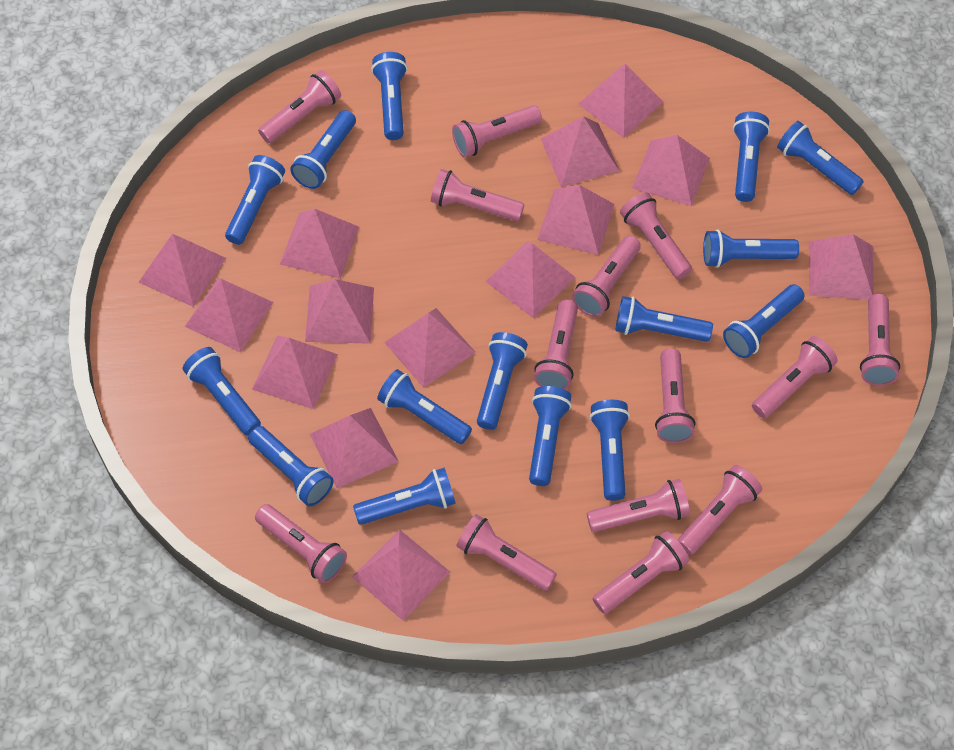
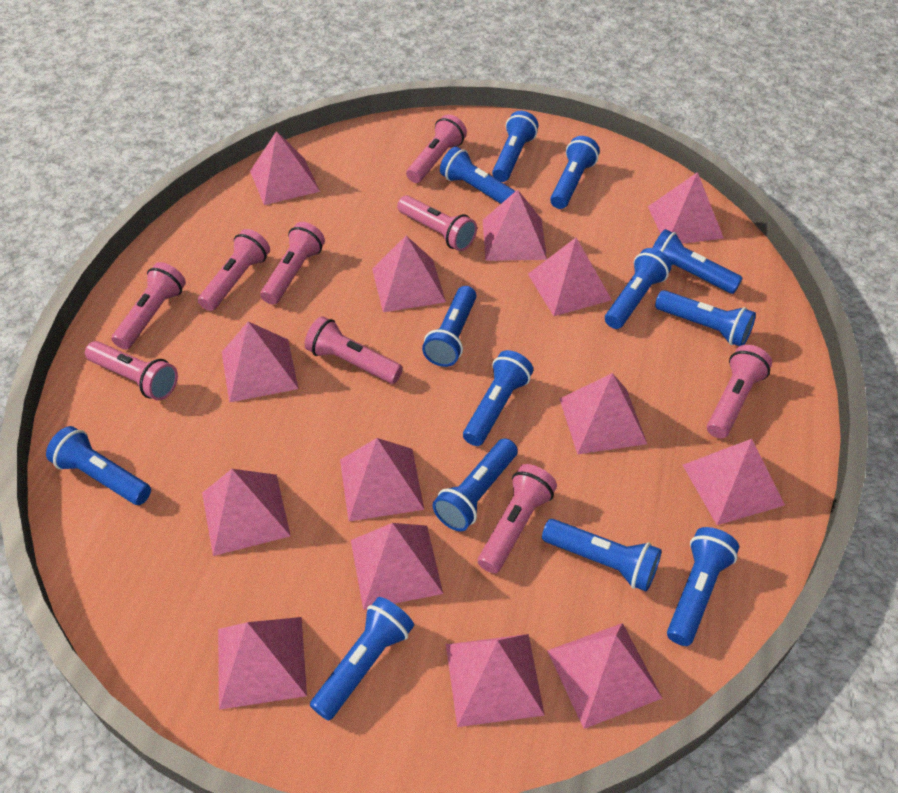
blue flashlight: 15 -> 13
pink flashlight: 14 -> 9

